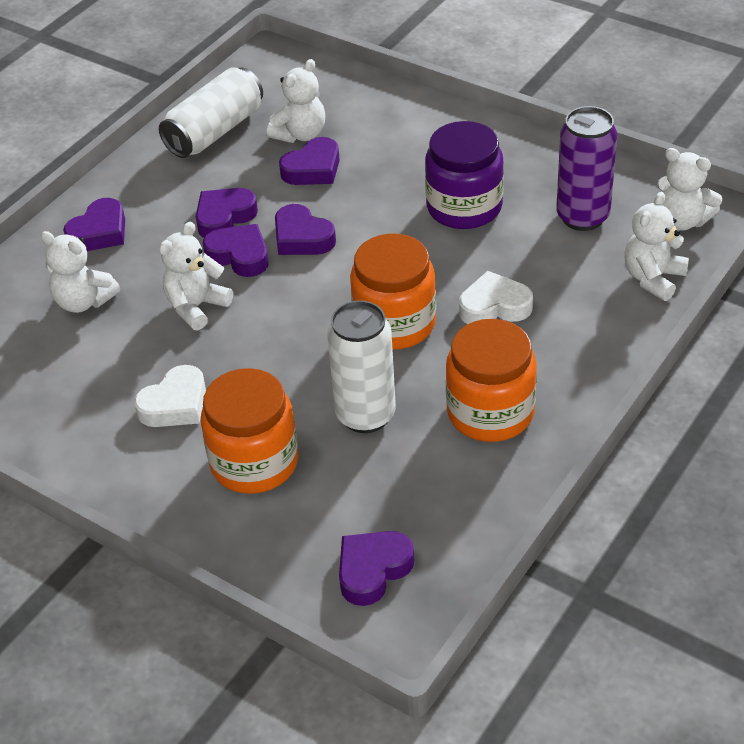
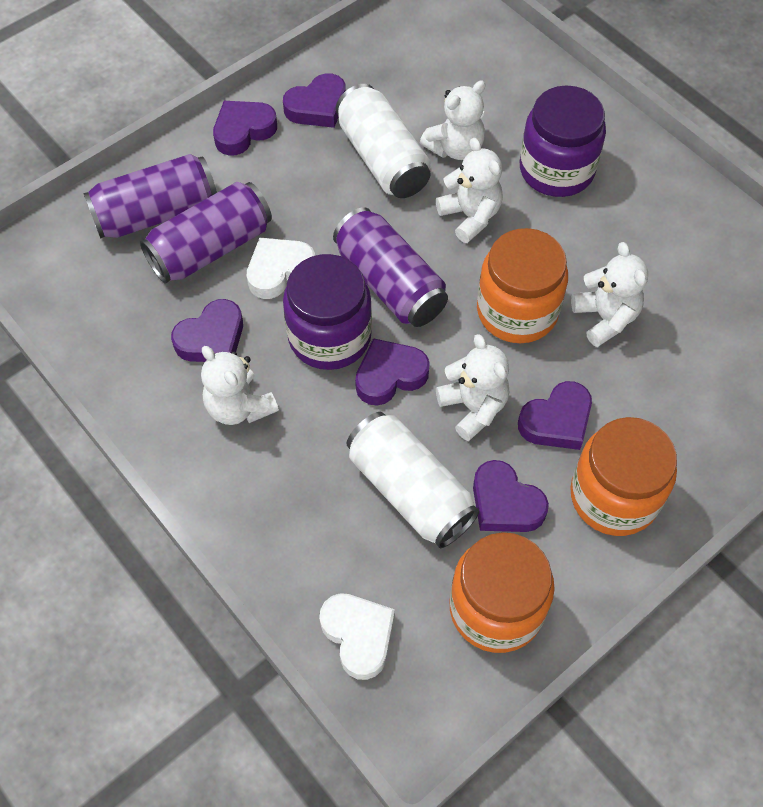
purple can: 1 -> 3
purple jar: 1 -> 2

